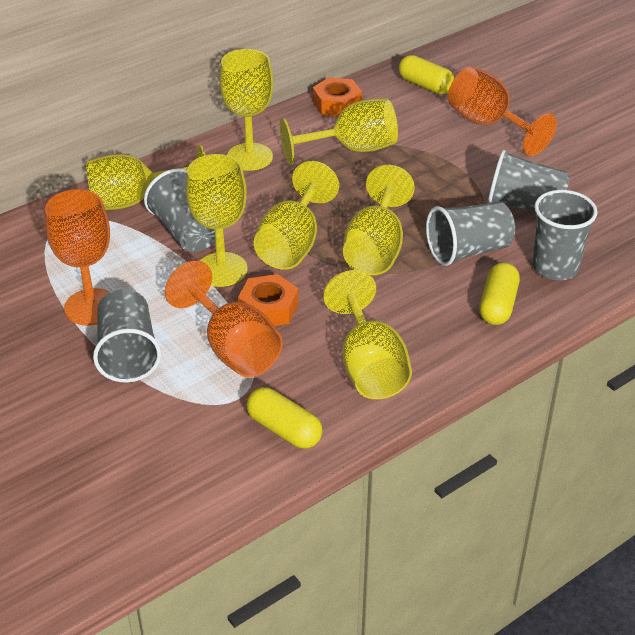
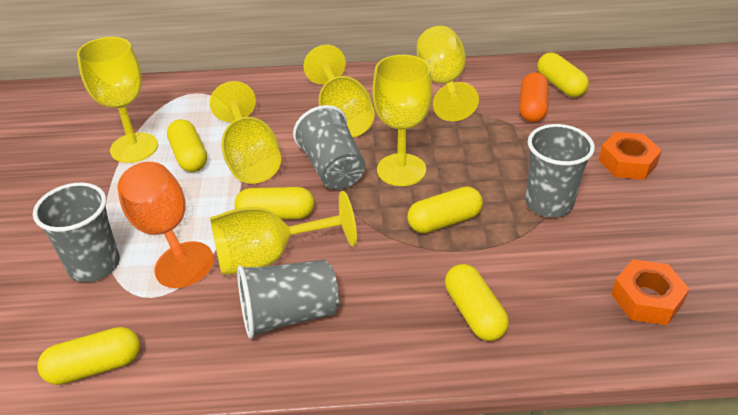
grey cup: 5 -> 4
orange capsule: 0 -> 1
orange goblet: 3 -> 1
yellow capsule: 3 -> 6
yellow goblet: 7 -> 6

